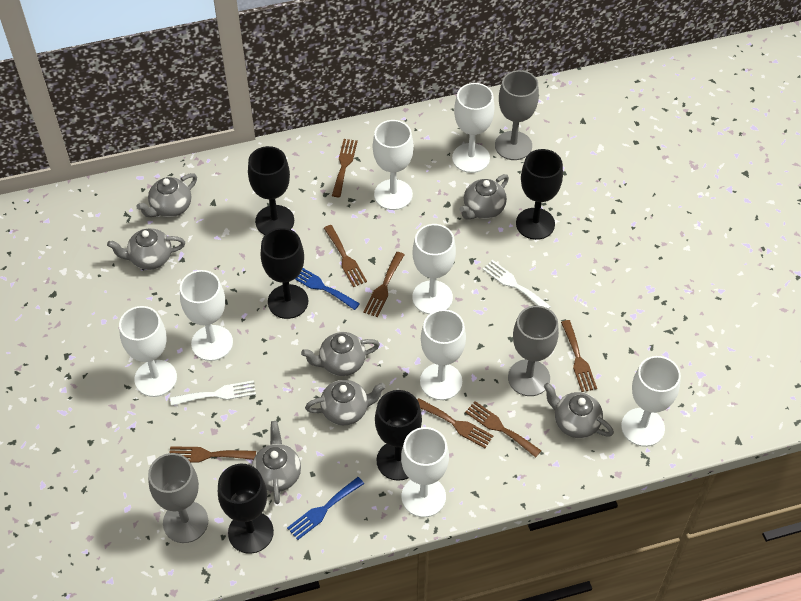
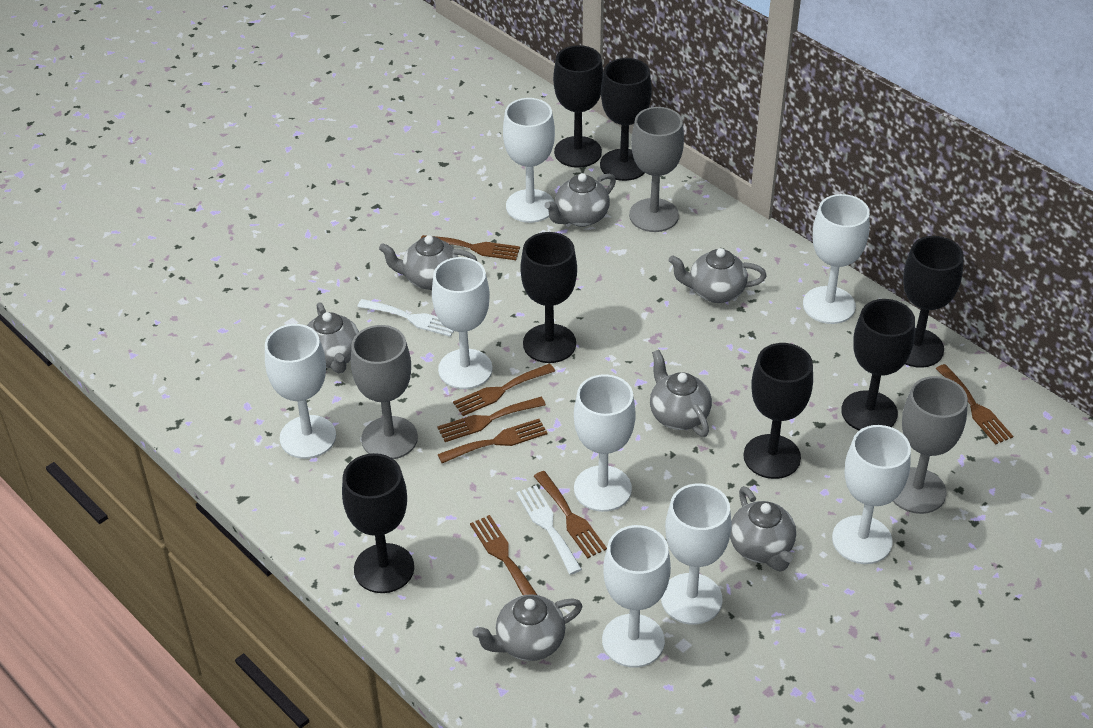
black goblet: 5 -> 7
blue fork: 2 -> 0

